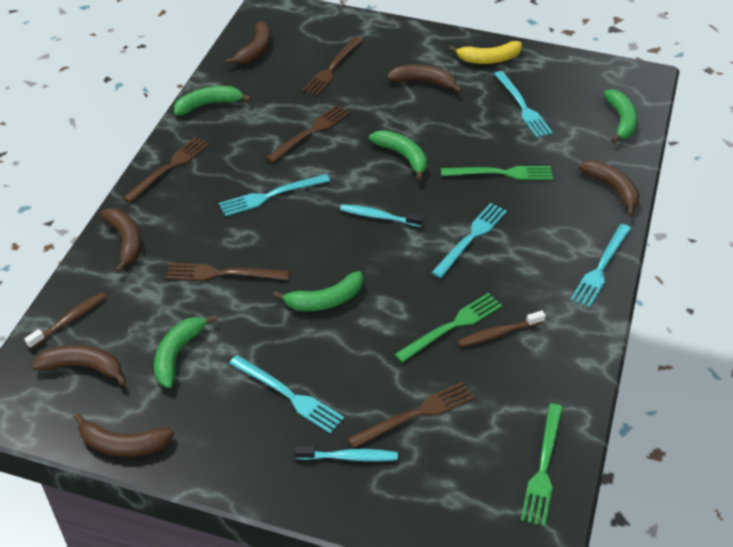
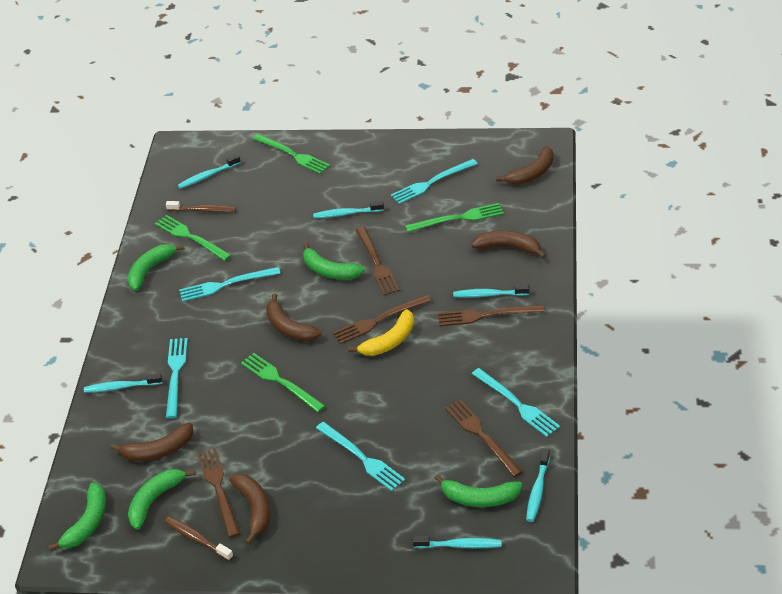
brown banana: 6 -> 5
green fork: 3 -> 4
turquoise toothbrush: 2 -> 6

